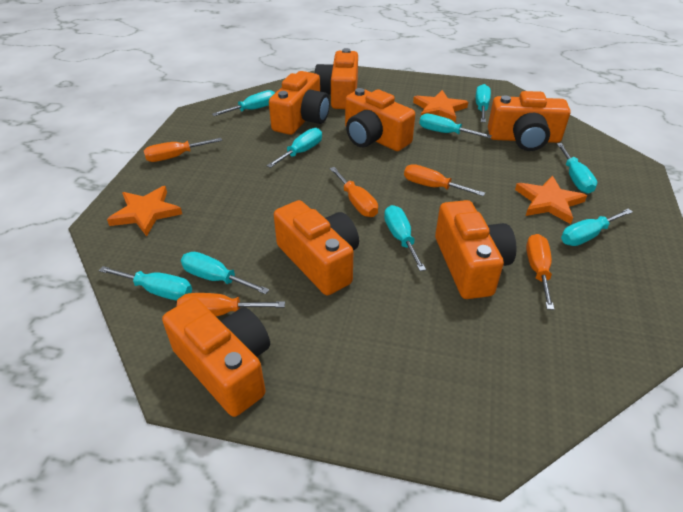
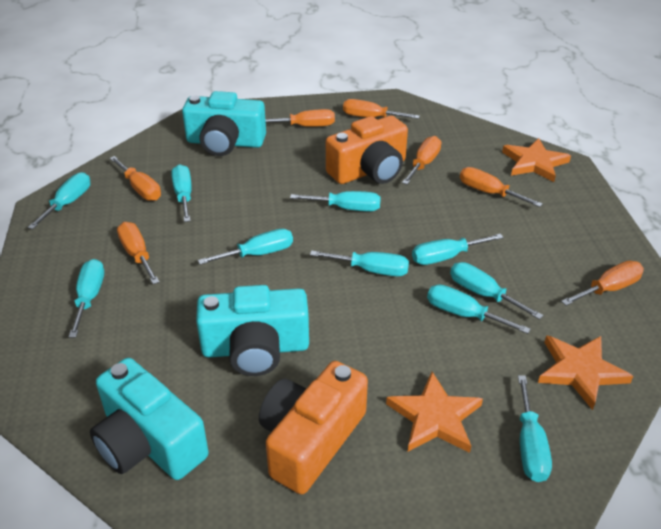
orange camera: 7 -> 2
orange screwdriver: 5 -> 7
turquoise camera: 0 -> 3
turquoise screwdriver: 9 -> 10

